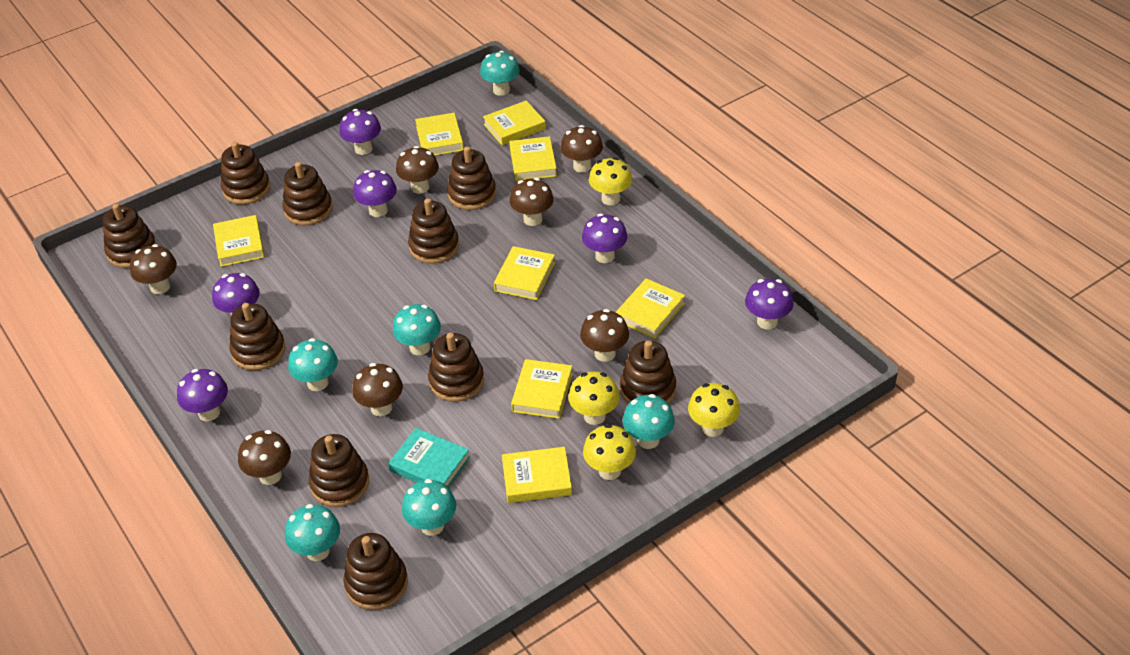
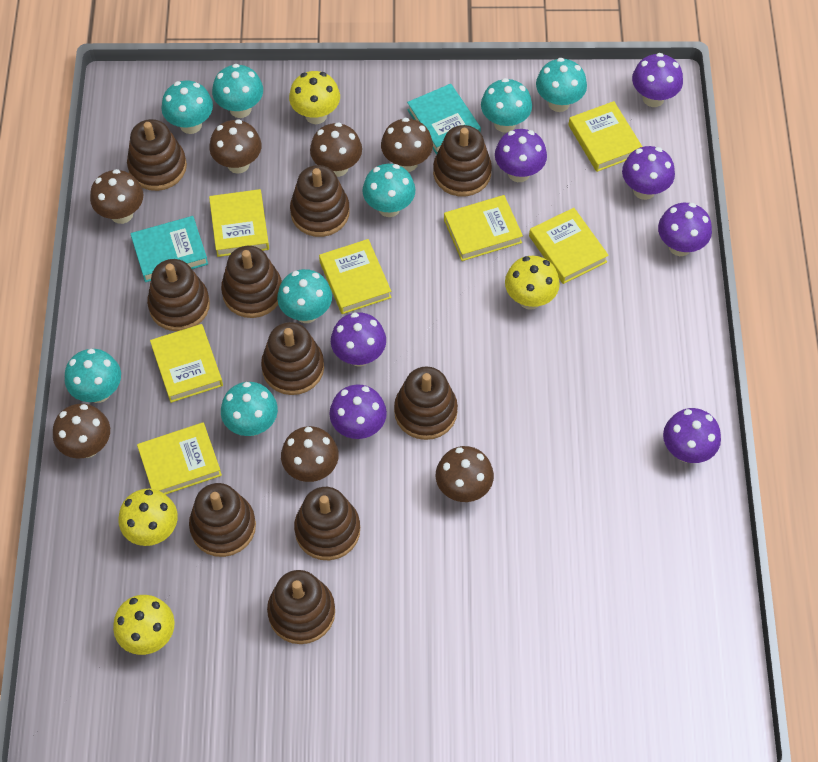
purple mushroom: 6 -> 7
turquoise book: 1 -> 2
turquoise mushroom: 6 -> 8
yellow book: 8 -> 7

